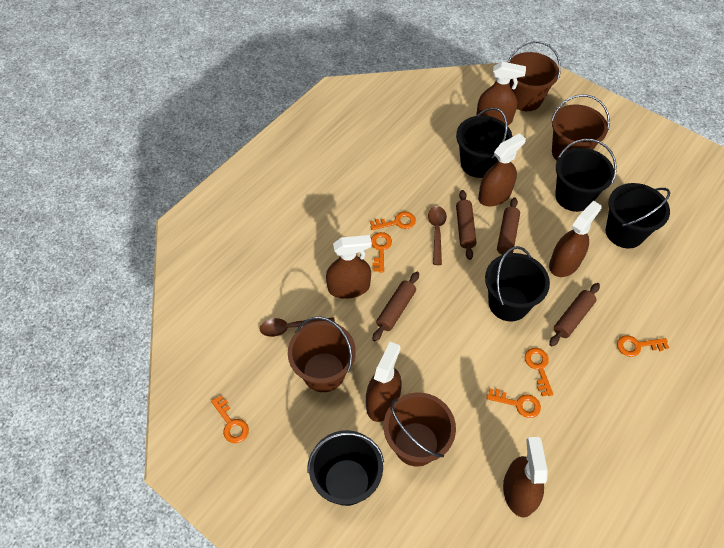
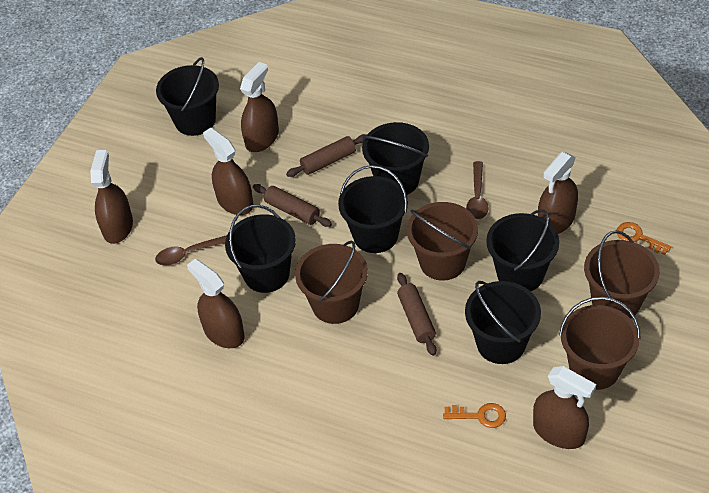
black bucket: 5 -> 6
brown rolling pin: 4 -> 3
orange key: 6 -> 2

